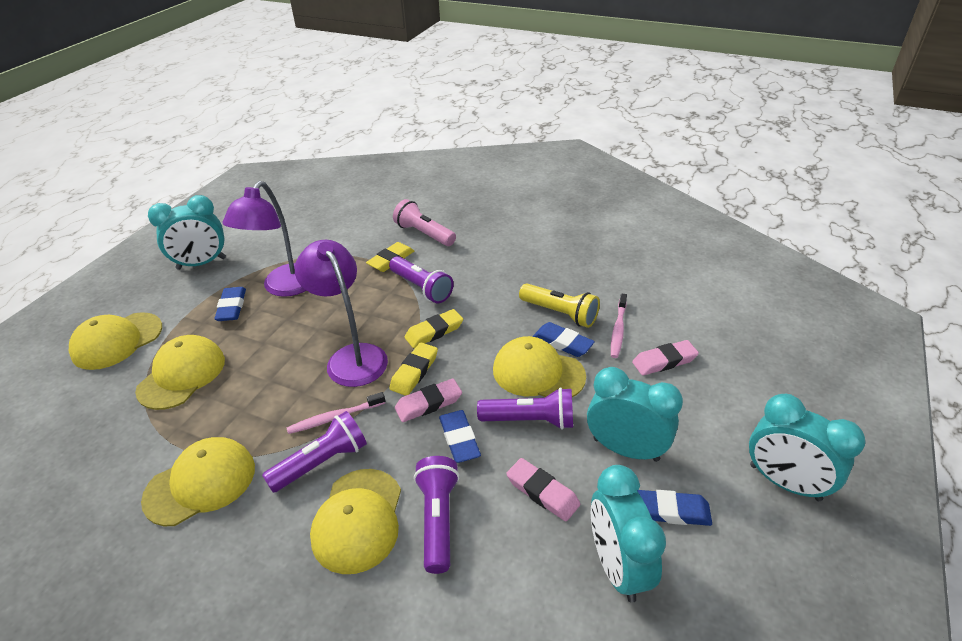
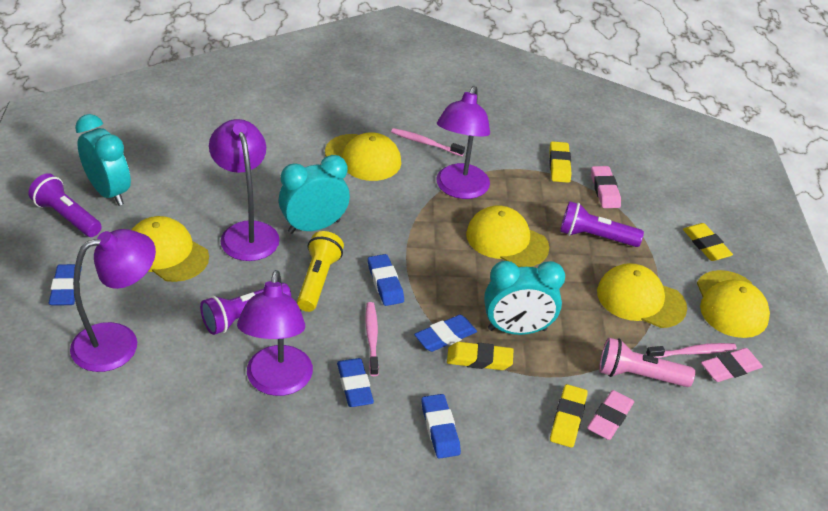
blue eraser: 4 -> 5
pink toothbrush: 2 -> 3
purple flashlight: 4 -> 3
purple lamp: 2 -> 4
turquoise clock: 4 -> 3
yellow eraser: 3 -> 4

